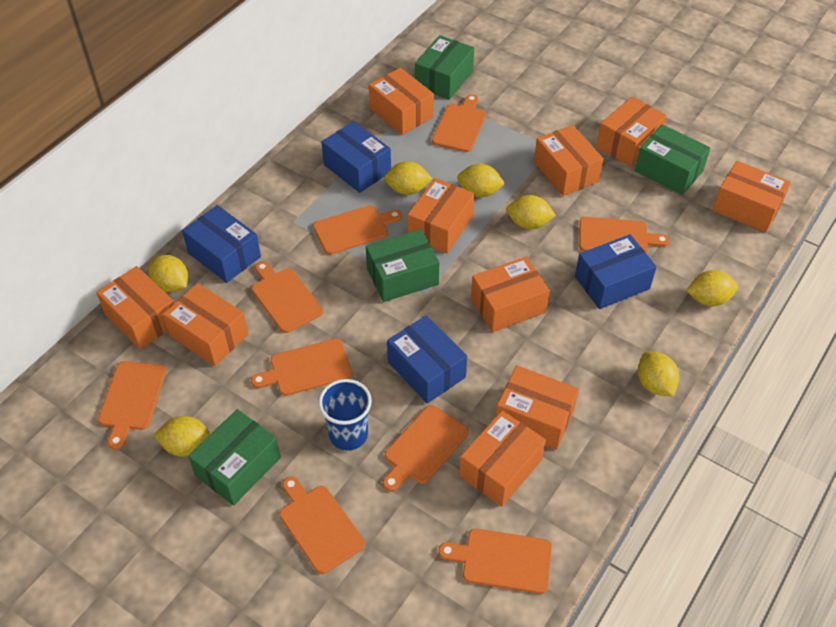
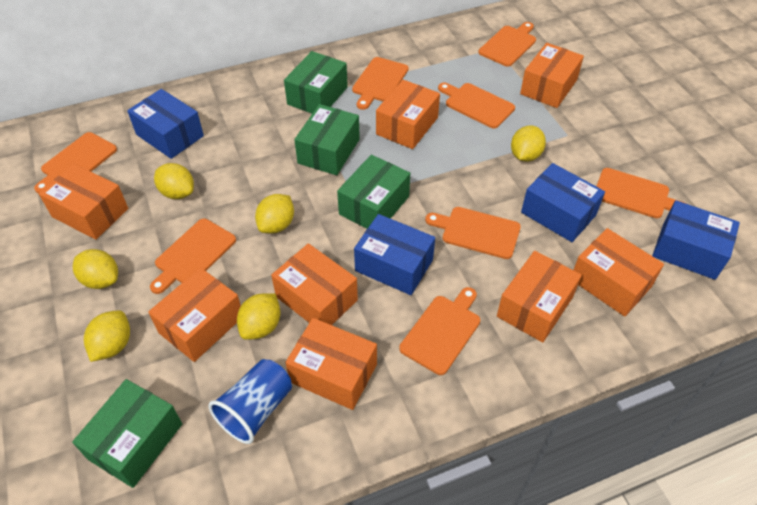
orange box: 10 -> 8
orange cutting board: 9 -> 8
yellow lemon: 7 -> 6

